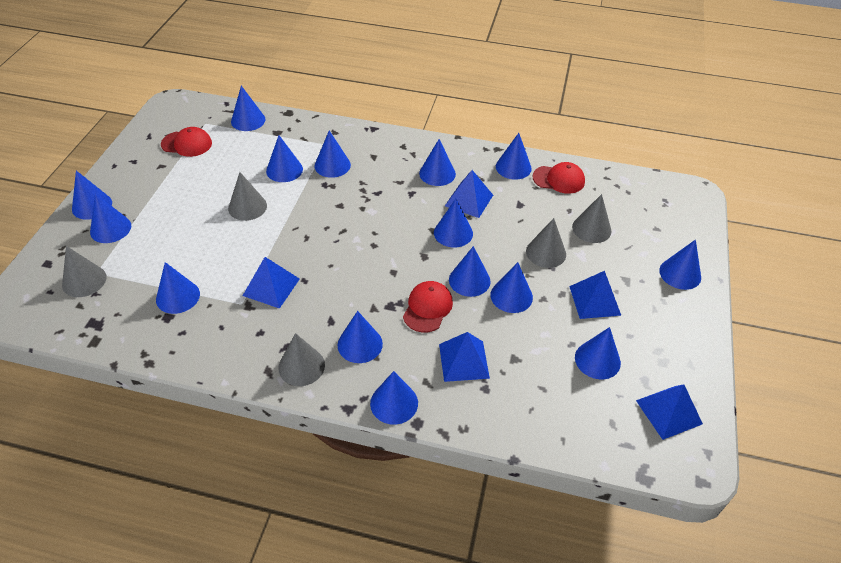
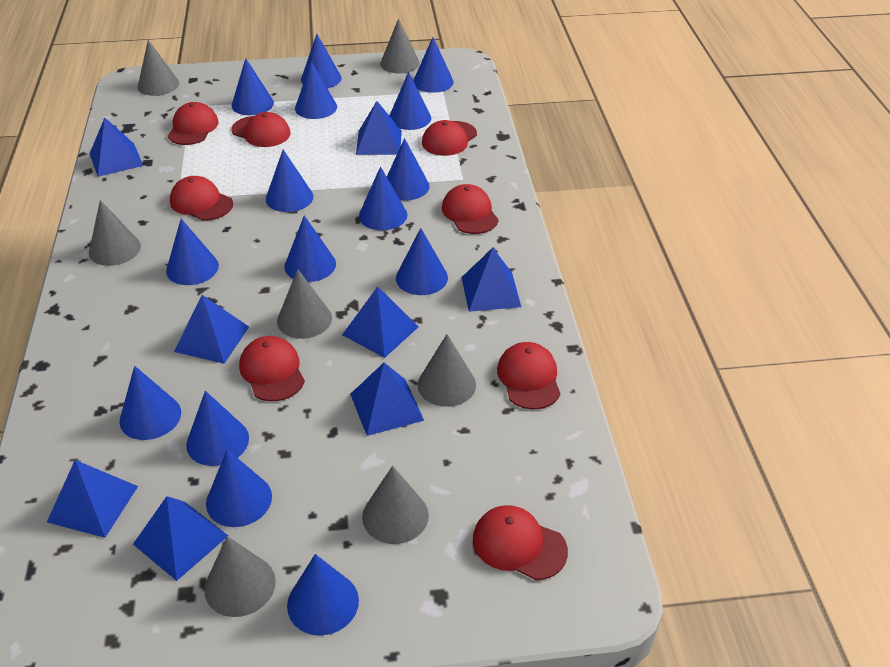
blue pyramid: 5 -> 8
grey cone: 5 -> 7
red cap: 3 -> 8

